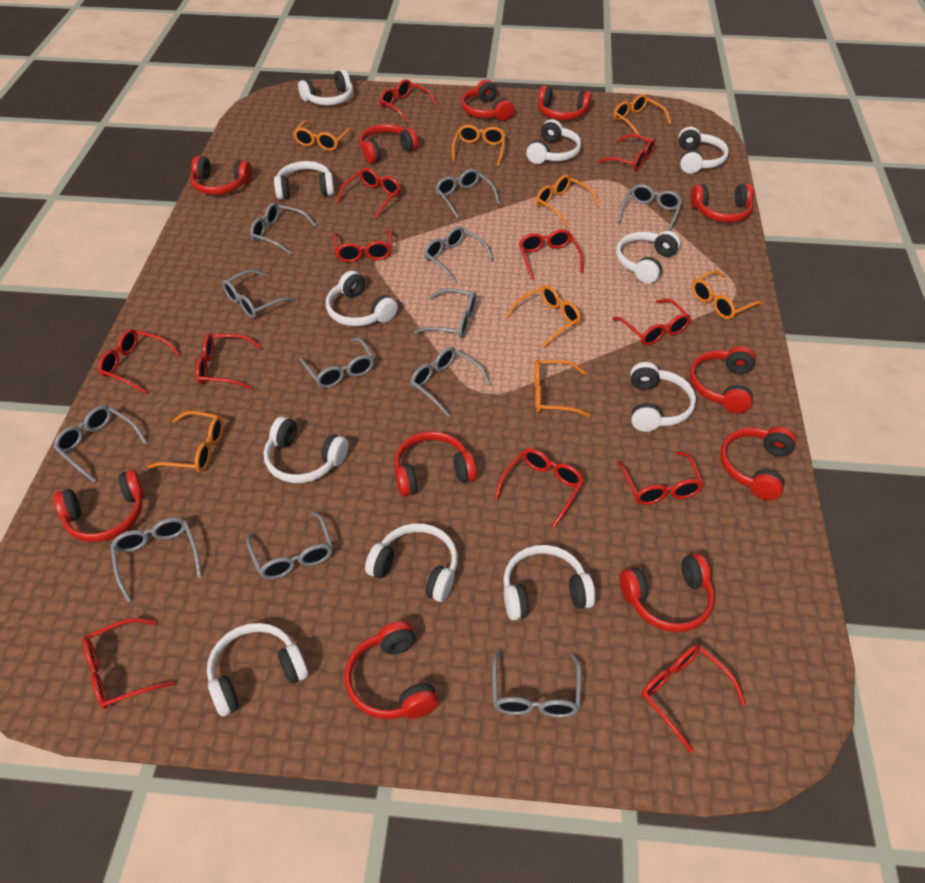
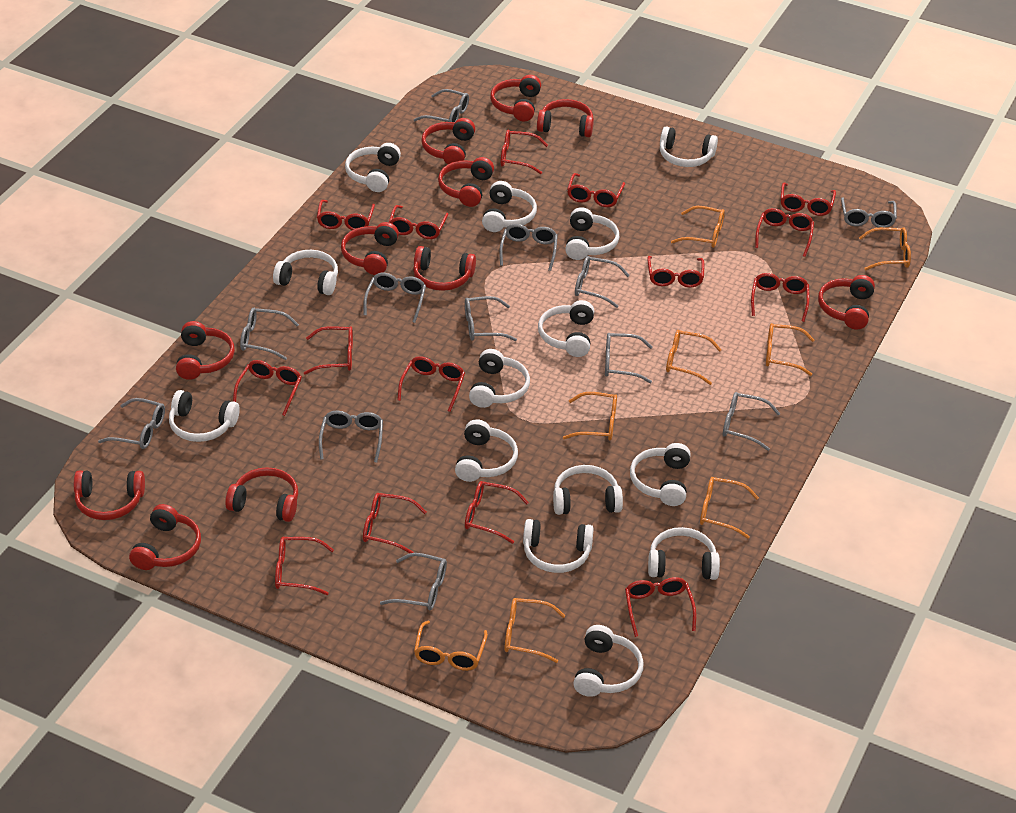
red glasses: 12 -> 15
white headphones: 11 -> 14

